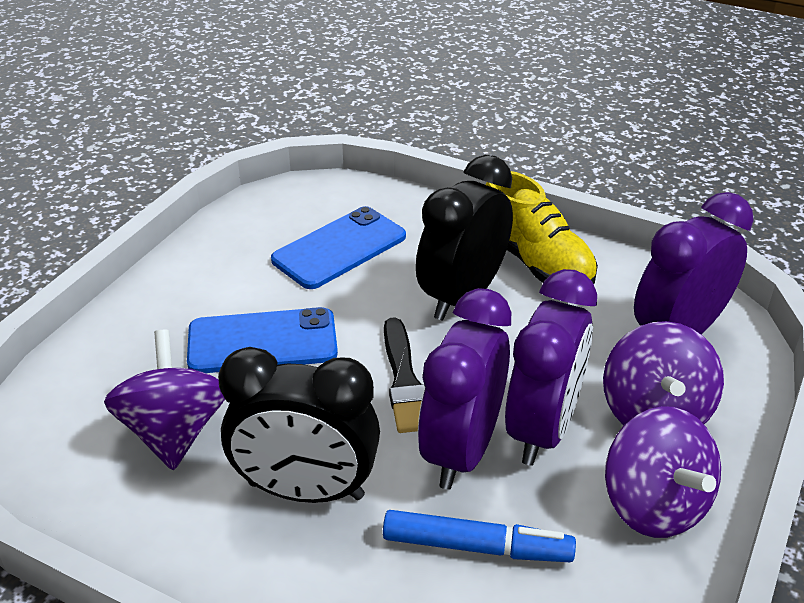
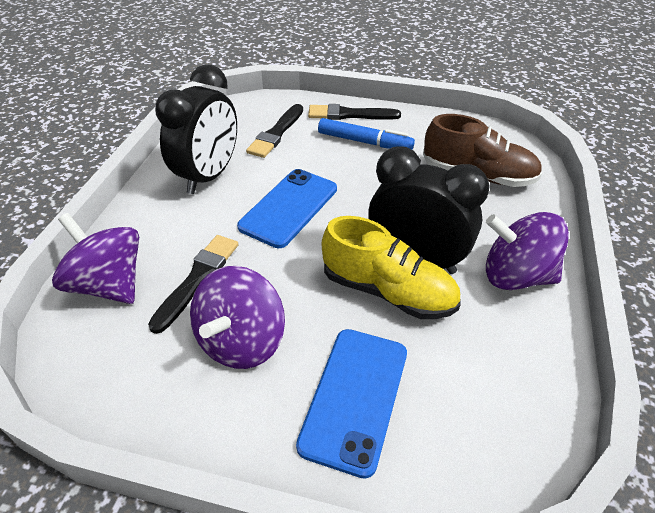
black brush: 1 -> 3
brown shoe: 0 -> 1
purple clock: 3 -> 0

